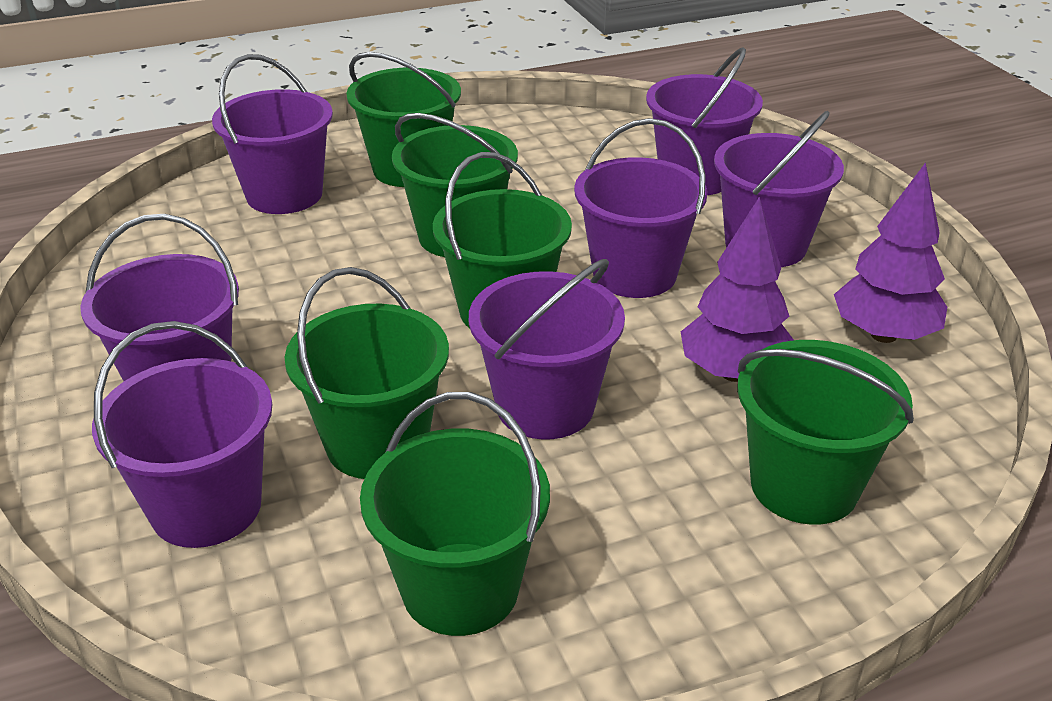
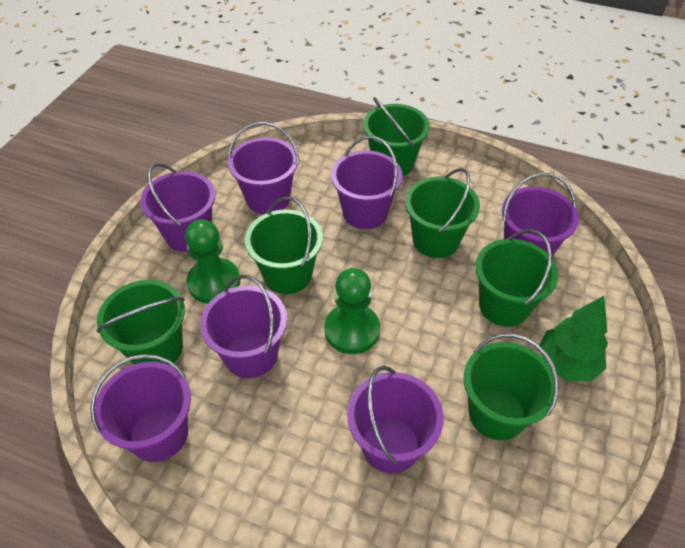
green pawn: 0 -> 2
green tree: 0 -> 1
purple tree: 2 -> 0

